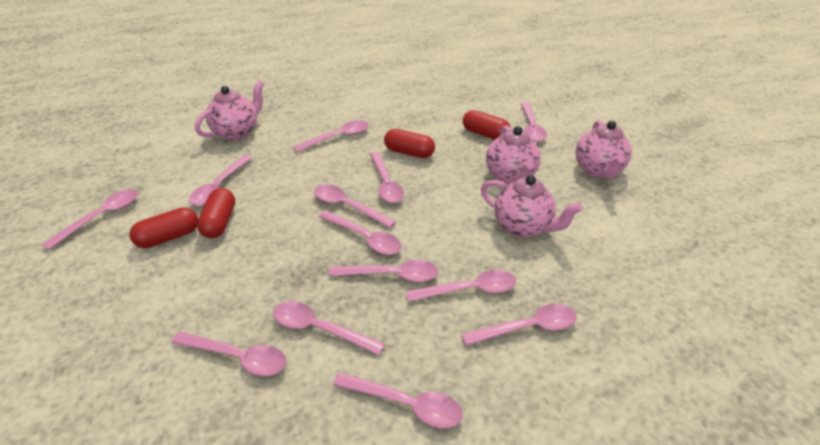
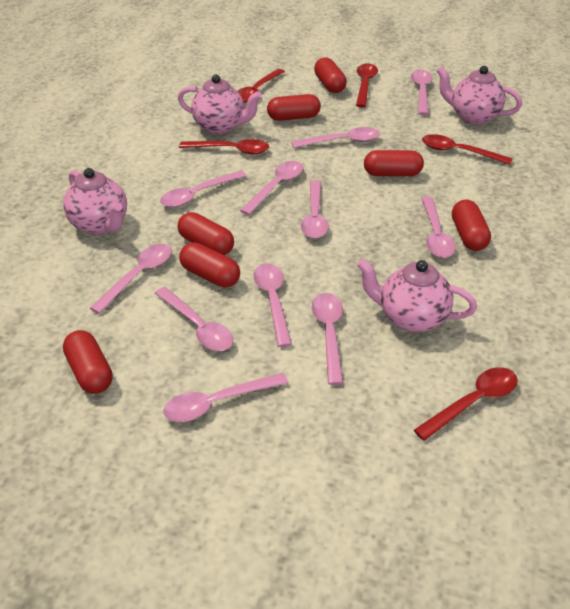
pink spoon: 13 -> 11
red capsule: 4 -> 7
red spoon: 0 -> 5

